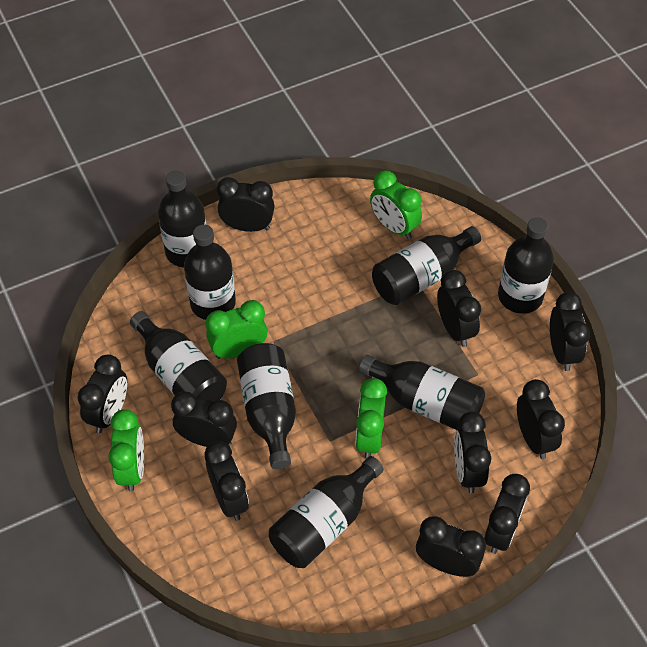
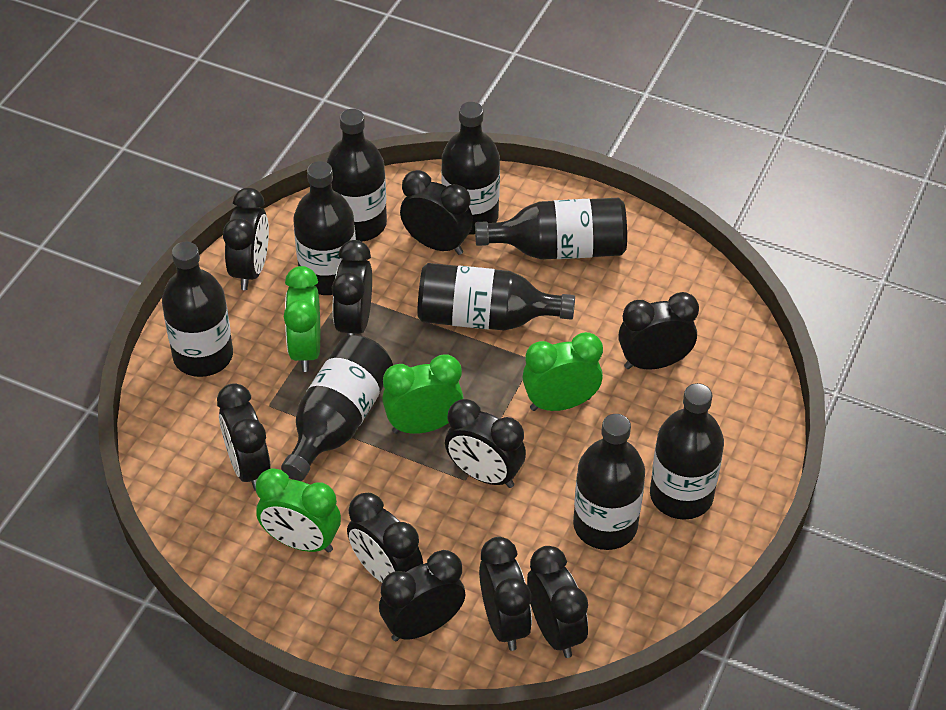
black bottle: 8 -> 9

